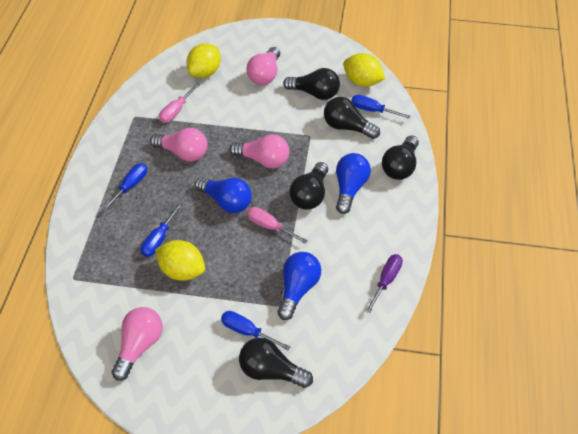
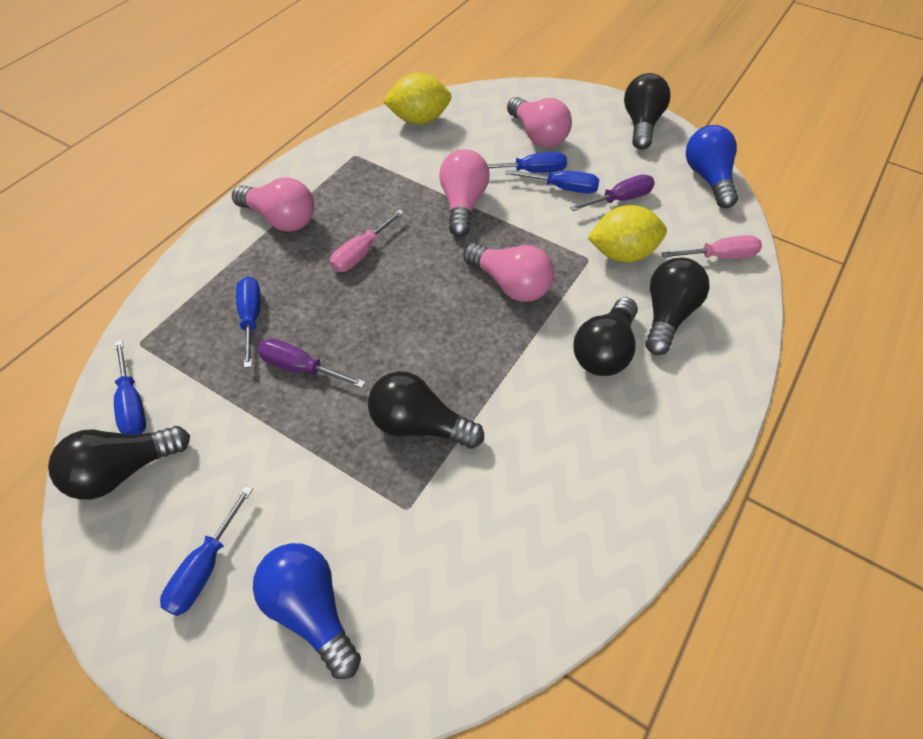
blue light bulb: 3 -> 2
blue screwdriver: 4 -> 5
purple screwdriver: 1 -> 2
yellow lemon: 3 -> 2

